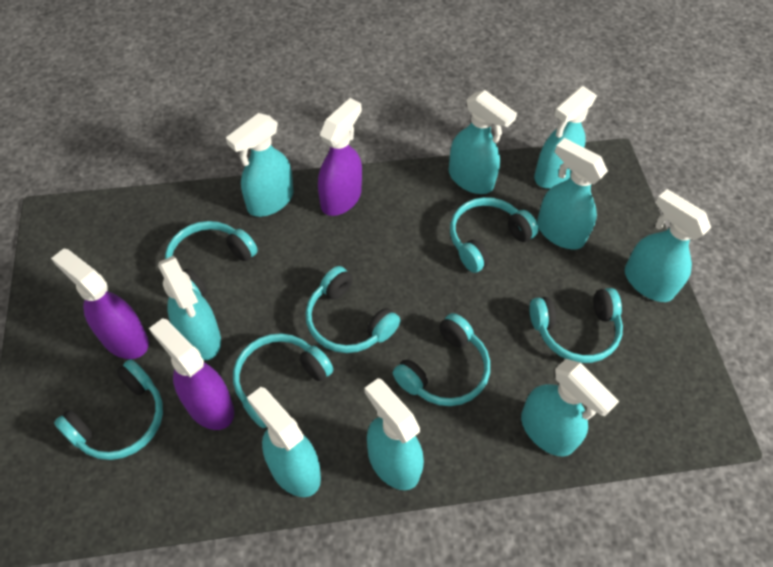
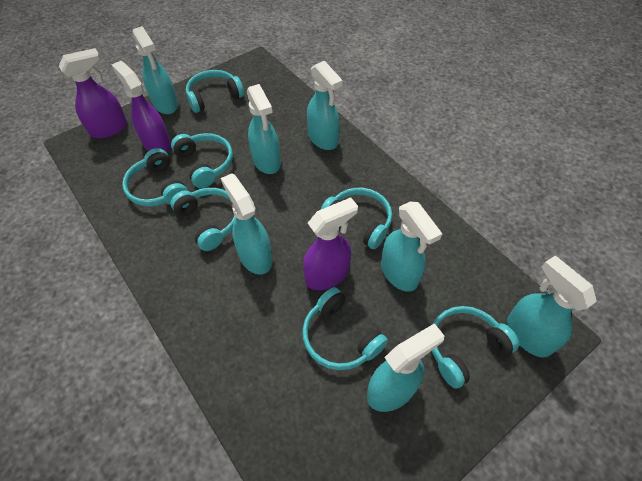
turquoise spray bottle: 9 -> 7

